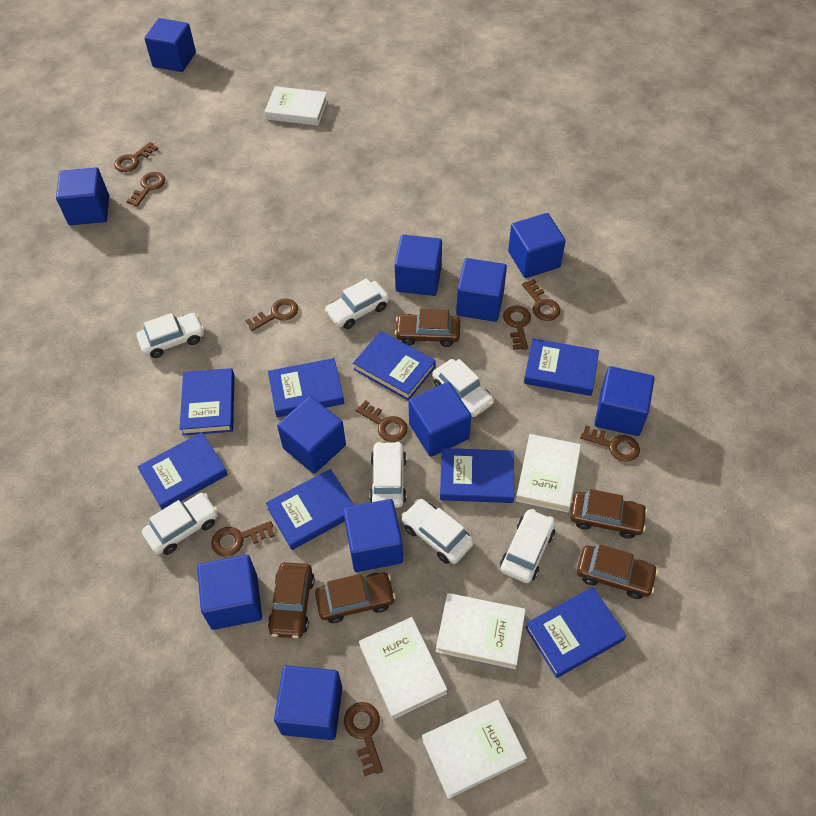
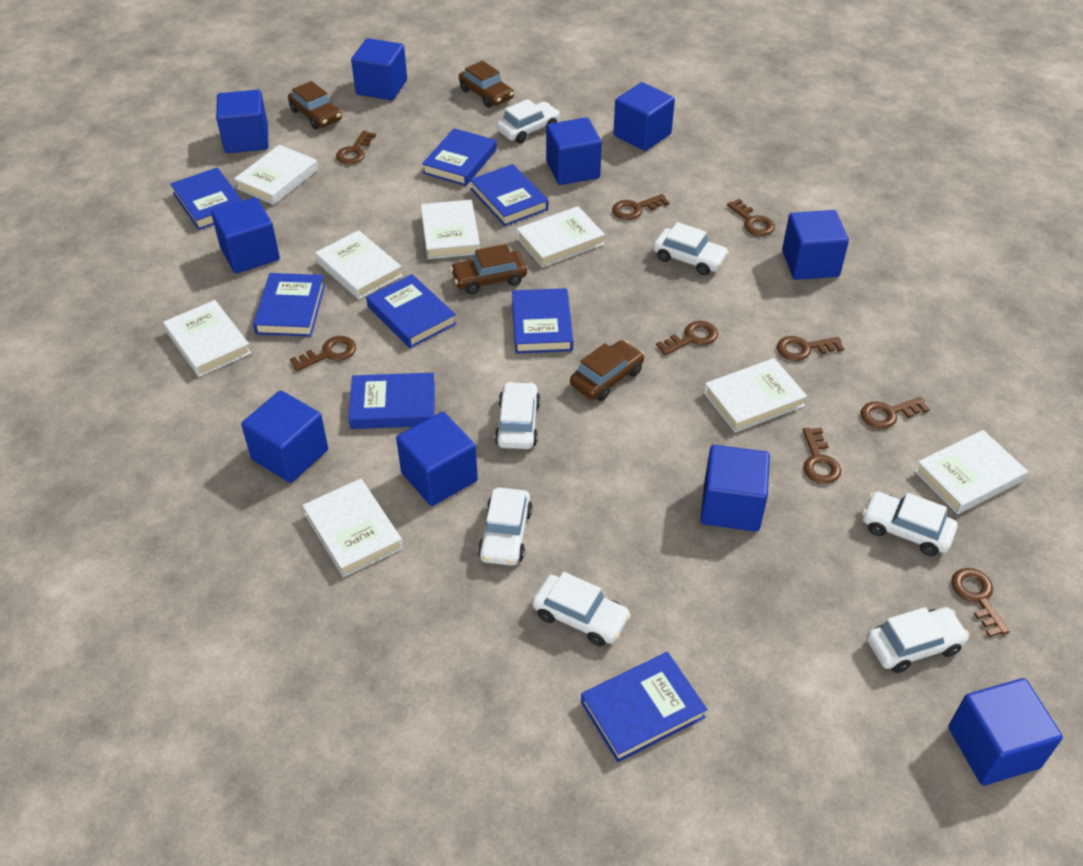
blue cube: 11 -> 10
brown car: 5 -> 4
white book: 5 -> 8

